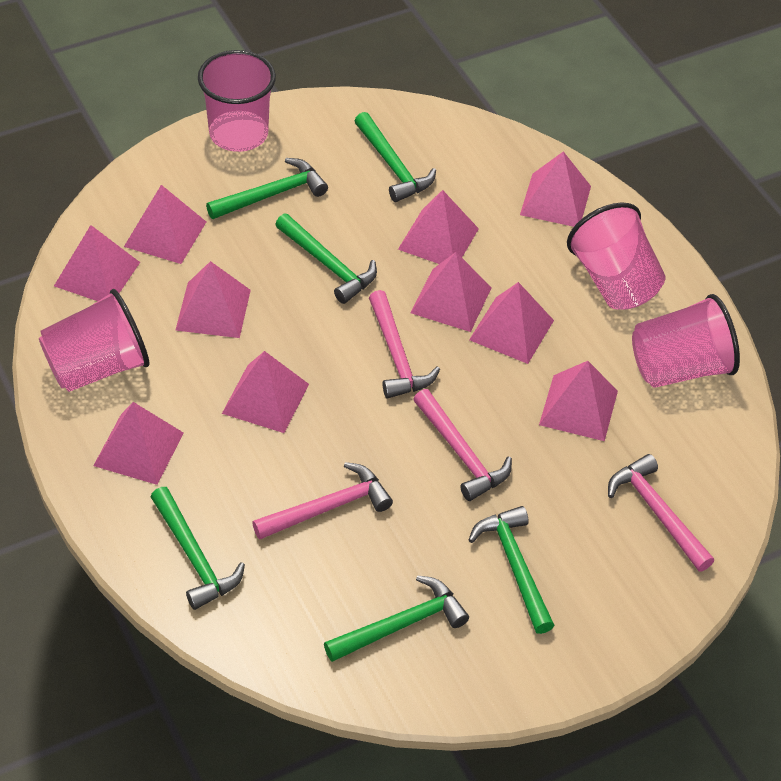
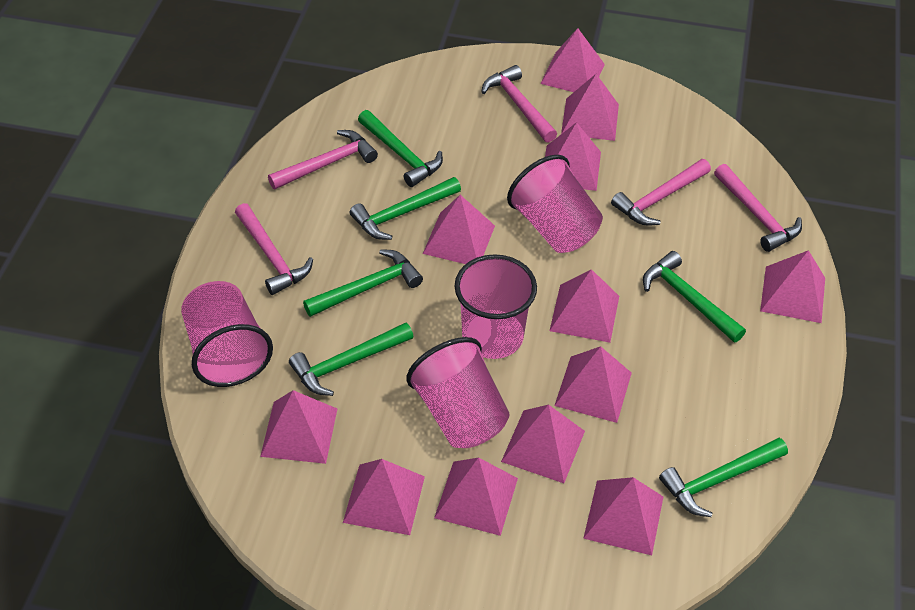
pink hammer: 4 -> 5
pink pyramid: 10 -> 12

